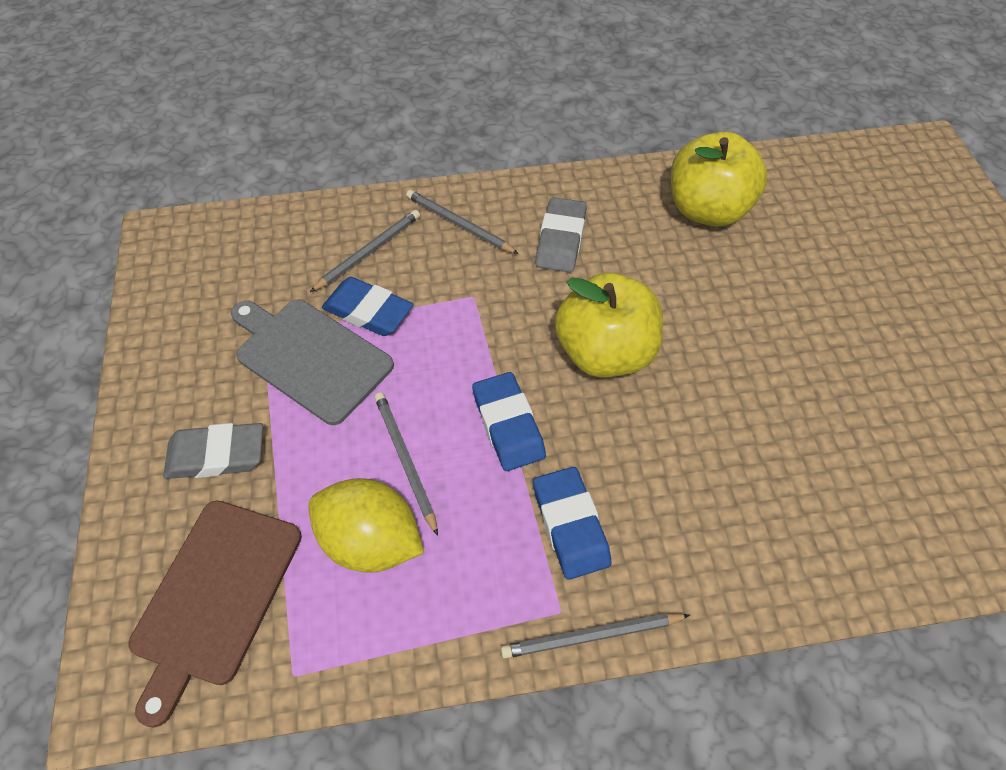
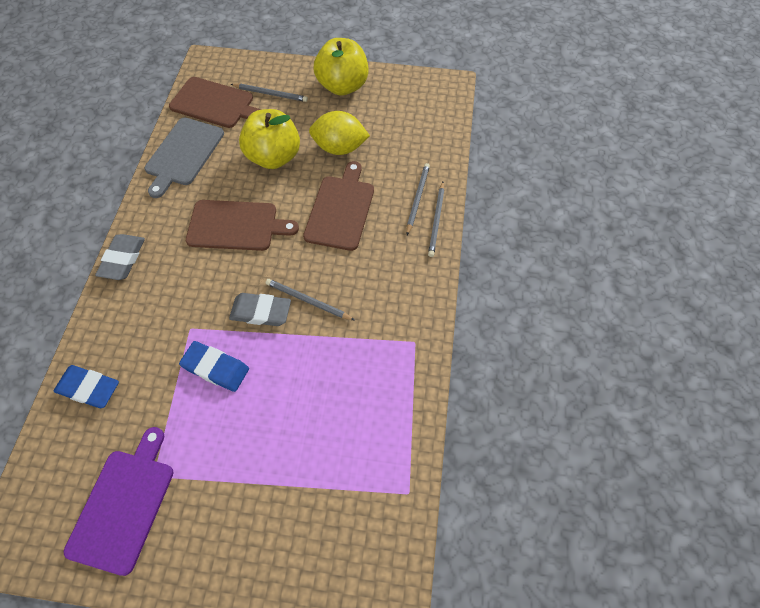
blue eraser: 3 -> 2
brown cutting board: 1 -> 3
purple cutting board: 0 -> 1

